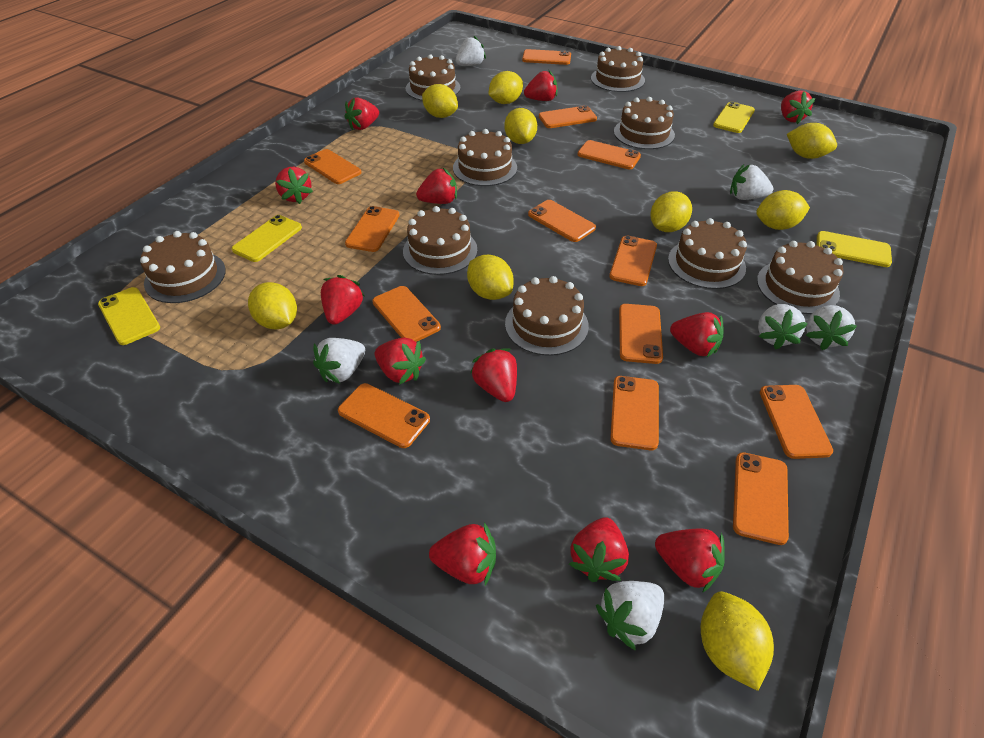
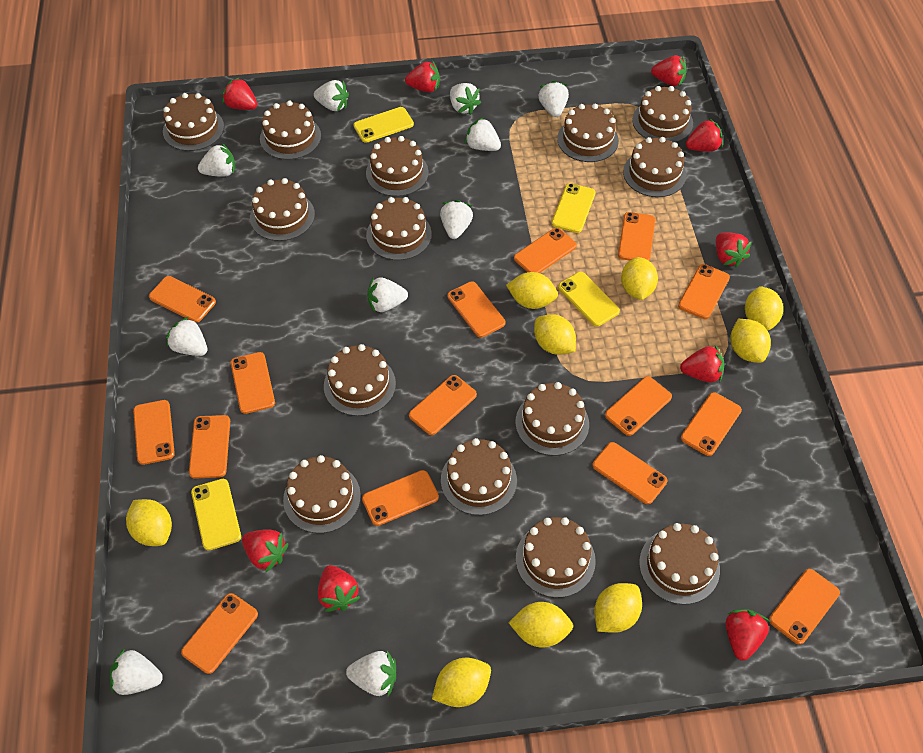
brown cake: 9 -> 14
orange phone: 13 -> 15
red strawberry: 12 -> 9
white strawberry: 6 -> 10

